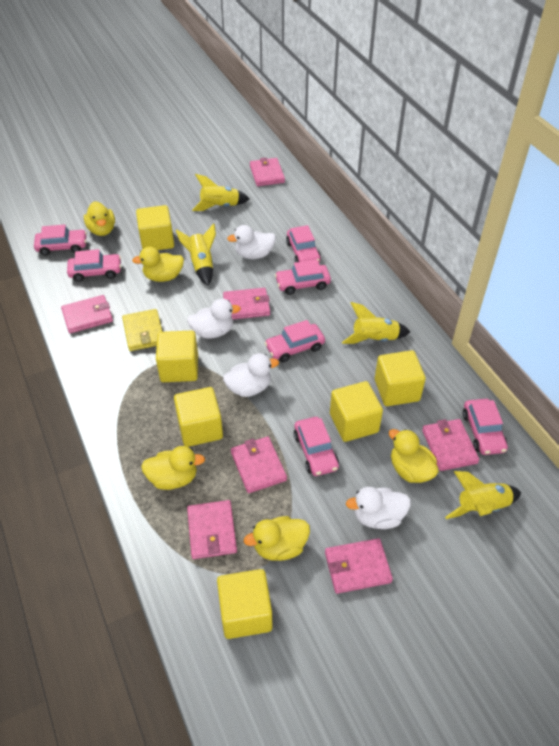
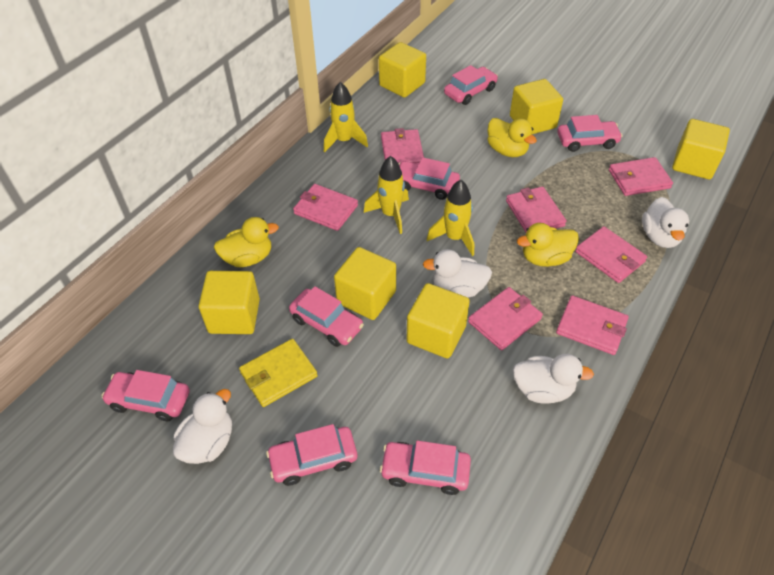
yellow duck: 5 -> 3
yellow rocket: 4 -> 3

